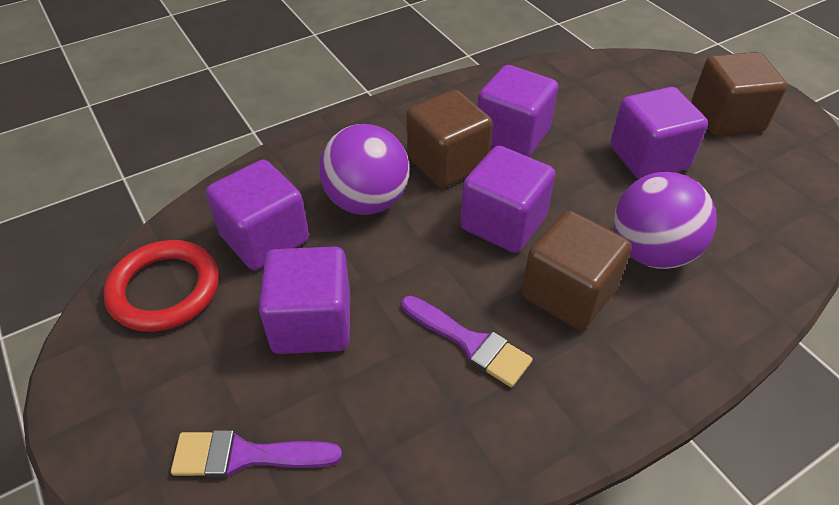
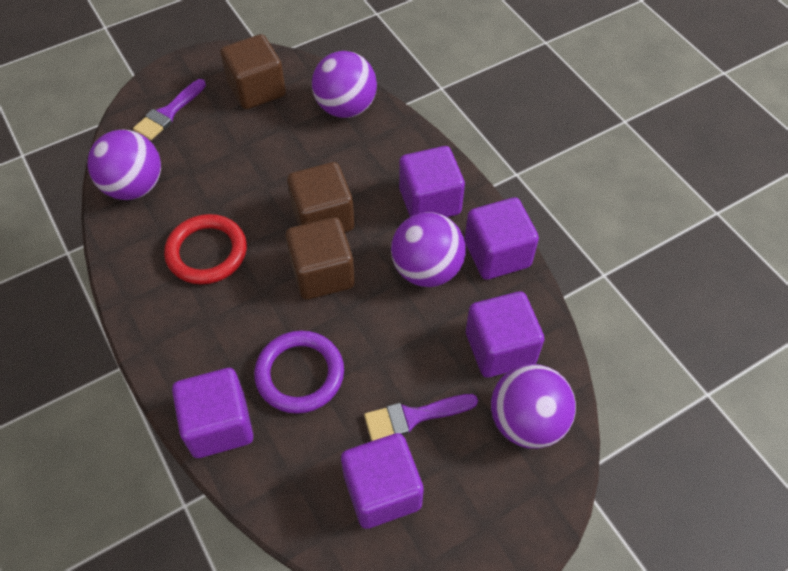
purple ball: 2 -> 4
purple ring: 0 -> 1

